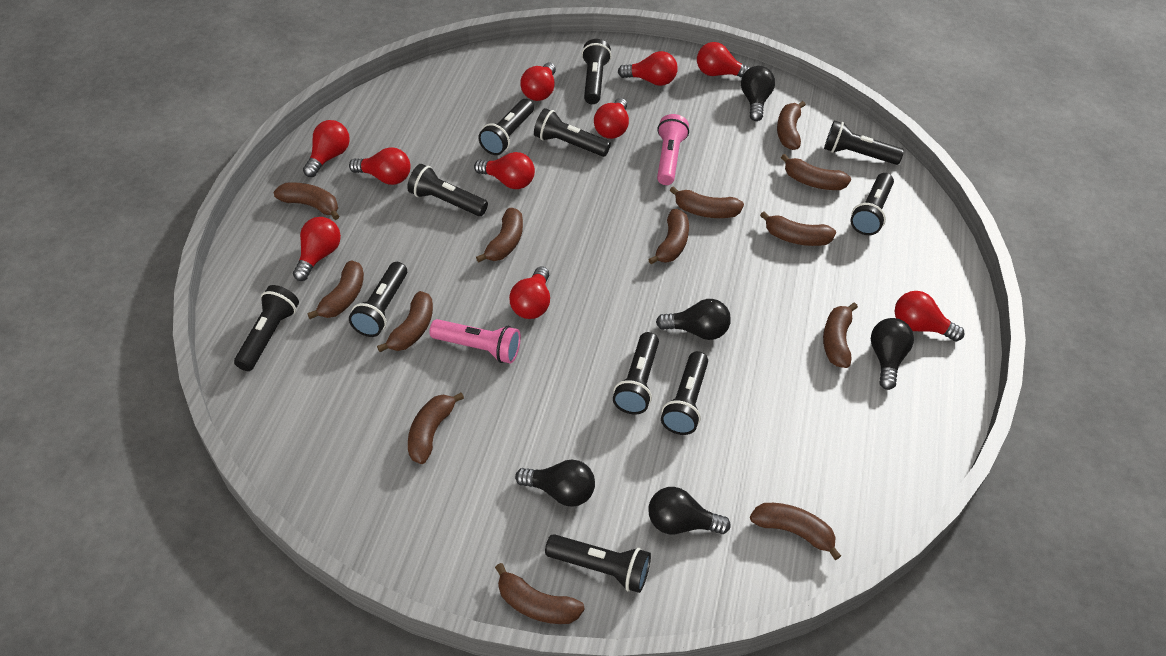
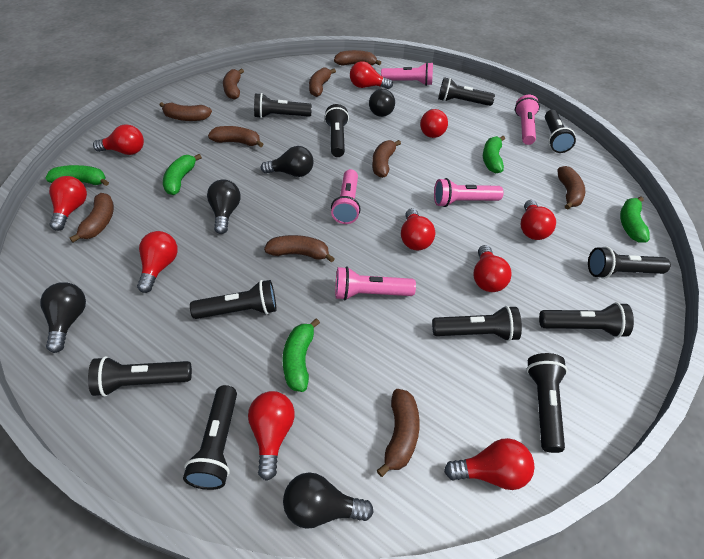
brown banana: 13 -> 10
green banana: 0 -> 5
pink flashlight: 2 -> 5

